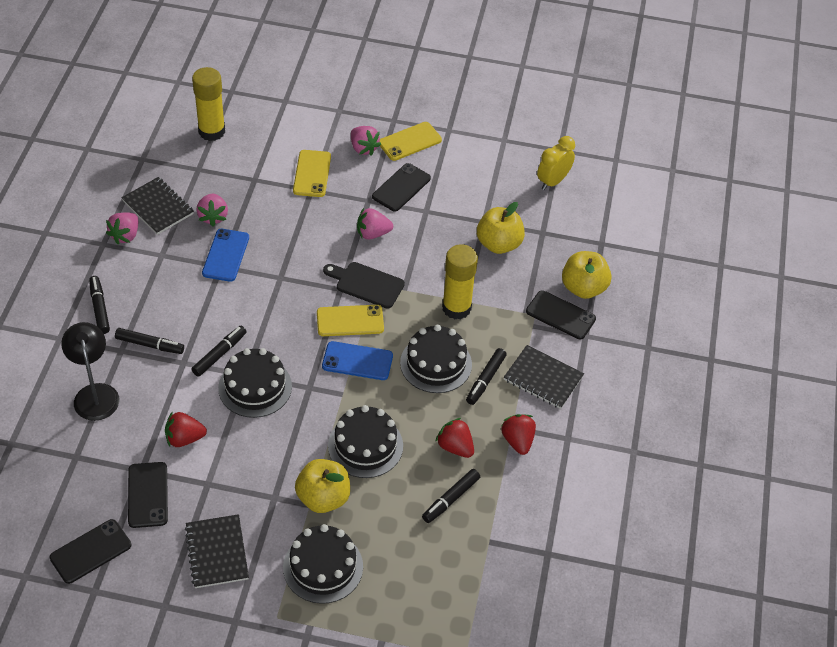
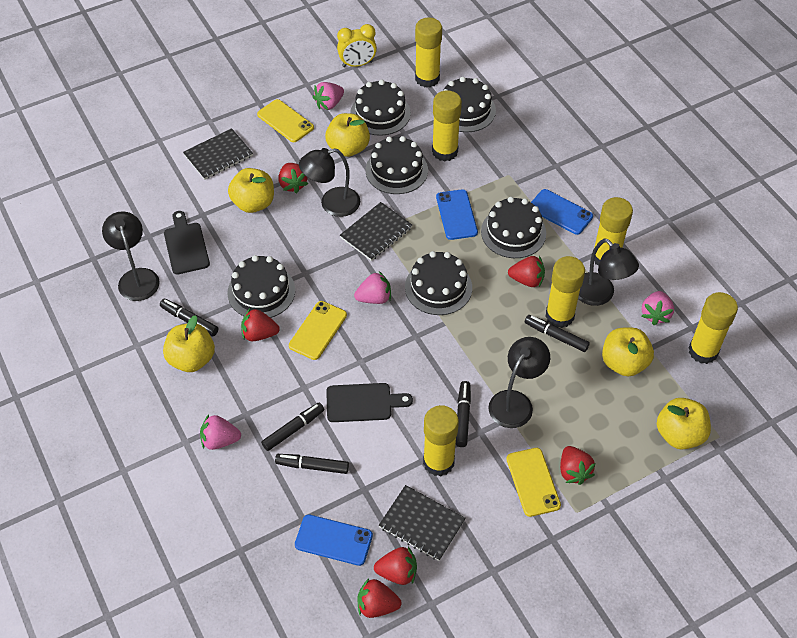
black cake: 4 -> 6
black cutting board: 1 -> 2
black lamp: 1 -> 4
black phone: 4 -> 0
blue phone: 2 -> 3
red strawberry: 3 -> 6
yellow apple: 3 -> 5
yellow glue stick: 2 -> 6

